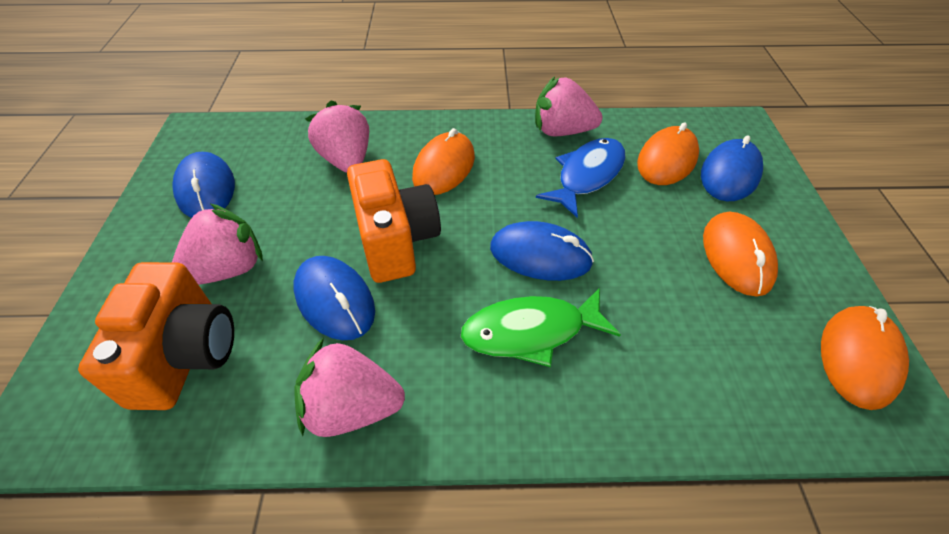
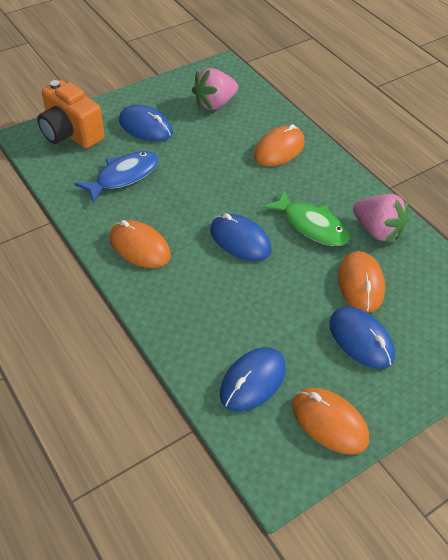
orange camera: 2 -> 1
pink strawberry: 4 -> 2

